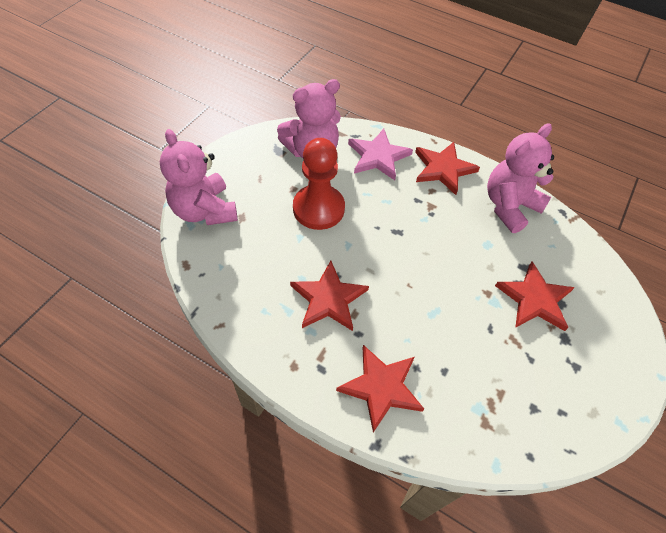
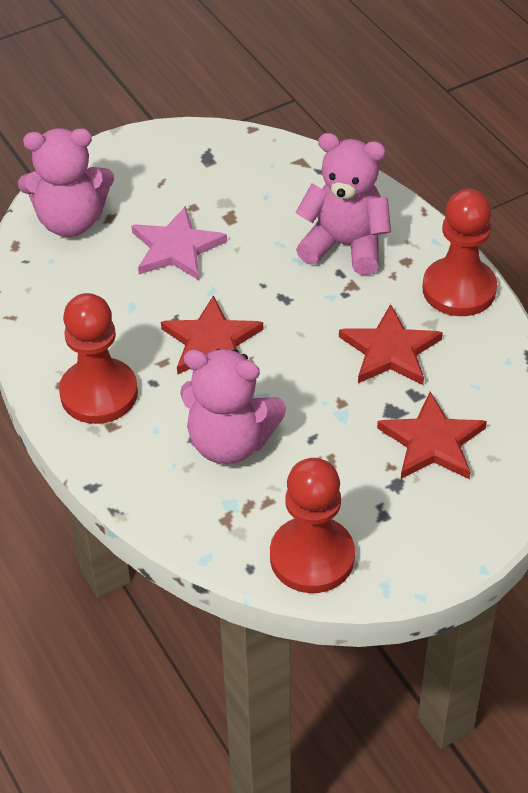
red pawn: 1 -> 3
red star: 4 -> 3

